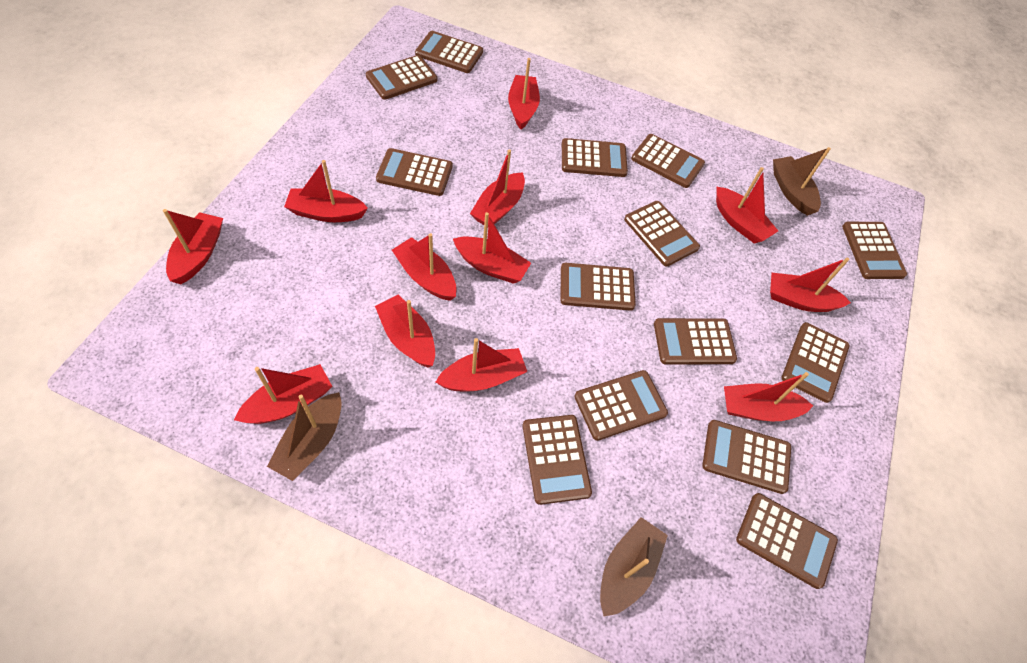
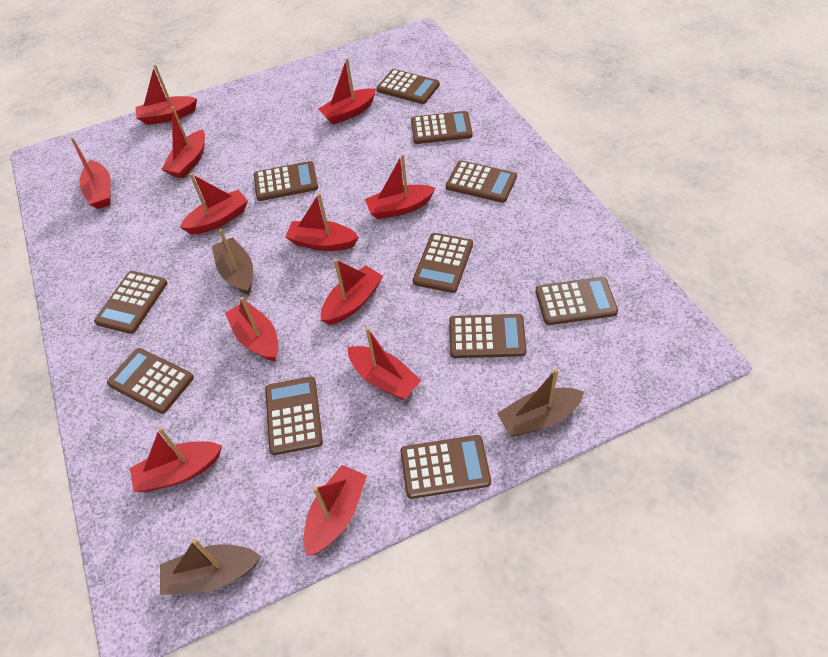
brown calculator: 14 -> 11

